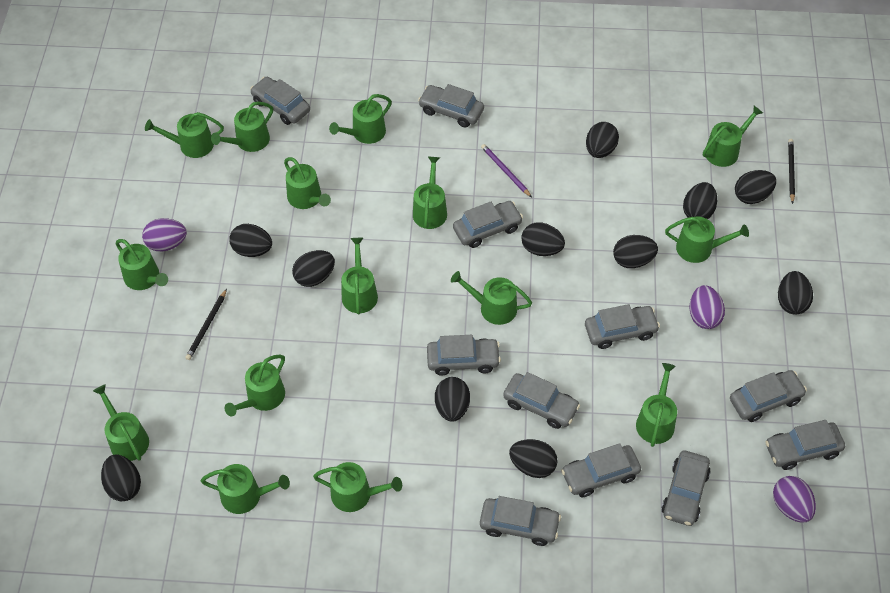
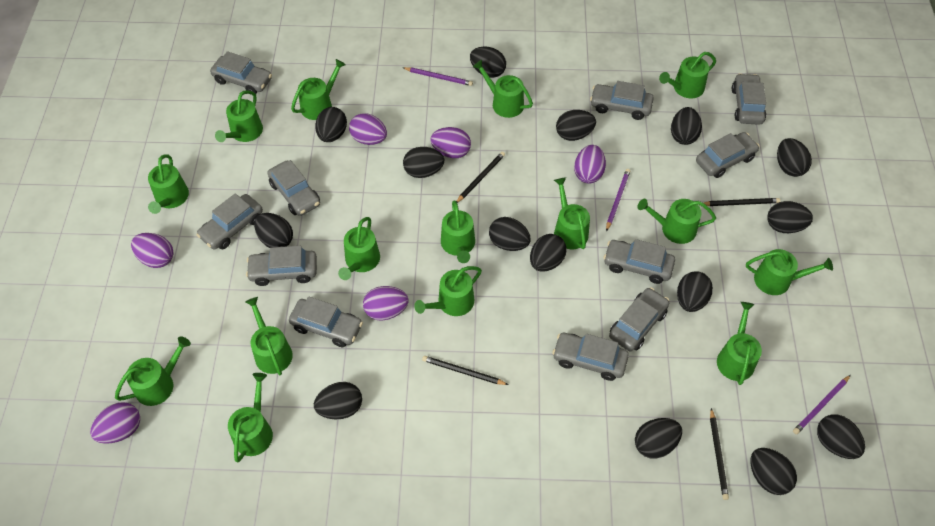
black egg: 11 -> 15
black pencil: 2 -> 4
purple egg: 3 -> 6
purple pencil: 1 -> 3

